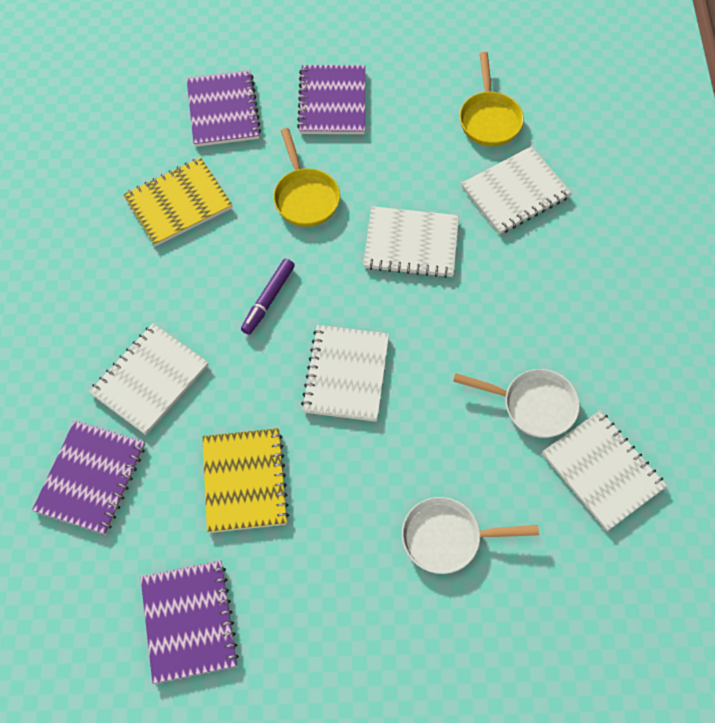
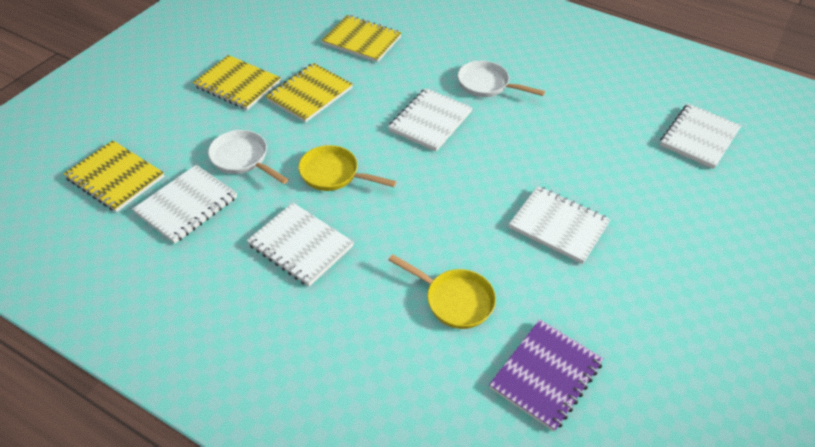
purple marker: 1 -> 0
purple notebook: 4 -> 1
yellow notebook: 2 -> 4

